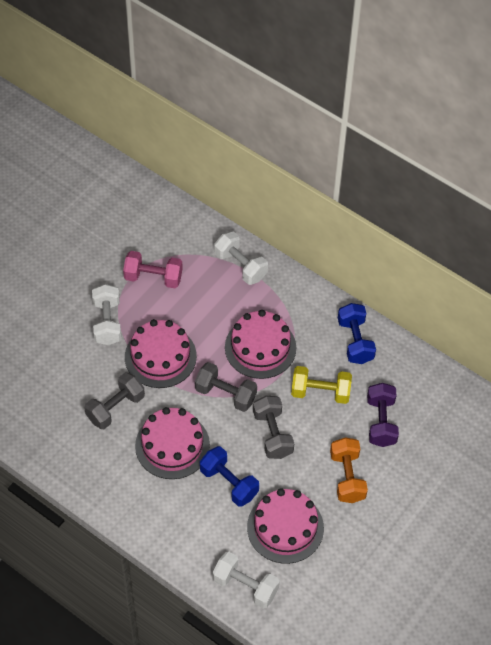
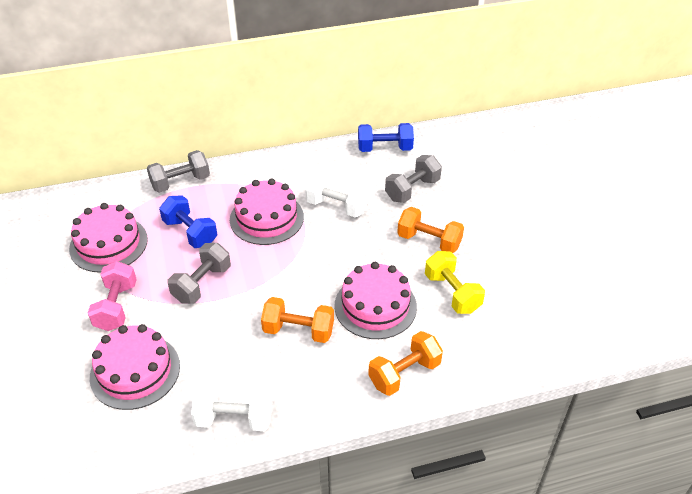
orange dumbbell: 1 -> 3
purple dumbbell: 1 -> 0
white dumbbell: 3 -> 2

